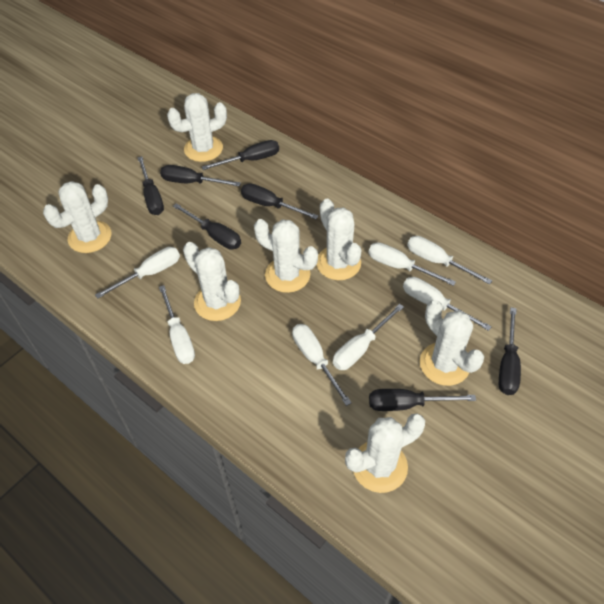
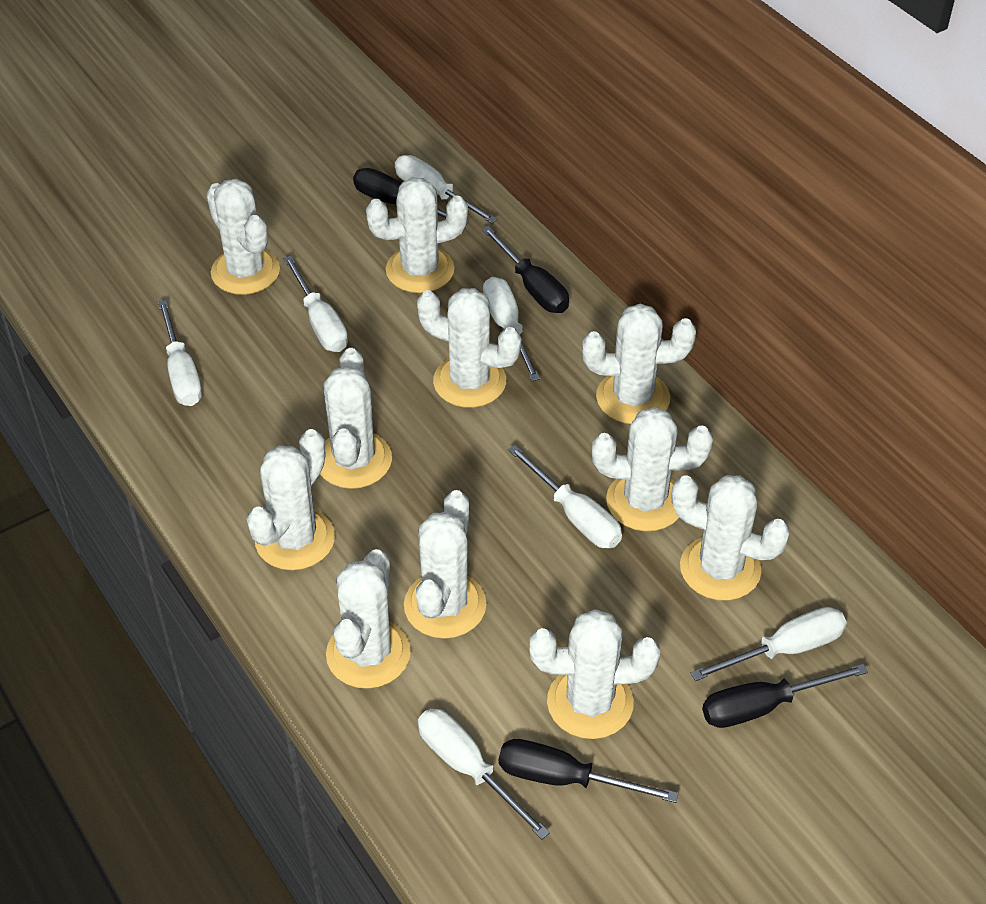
black screwdriver: 7 -> 4
white cactus: 7 -> 11

